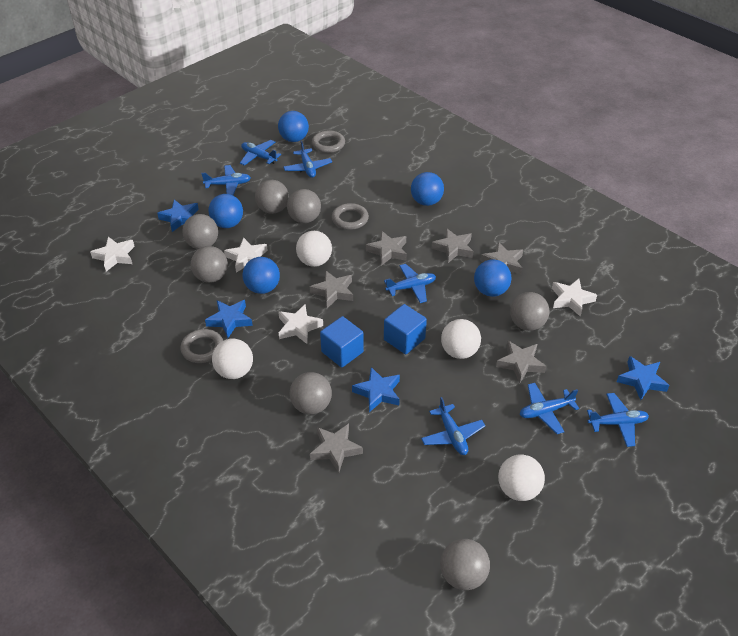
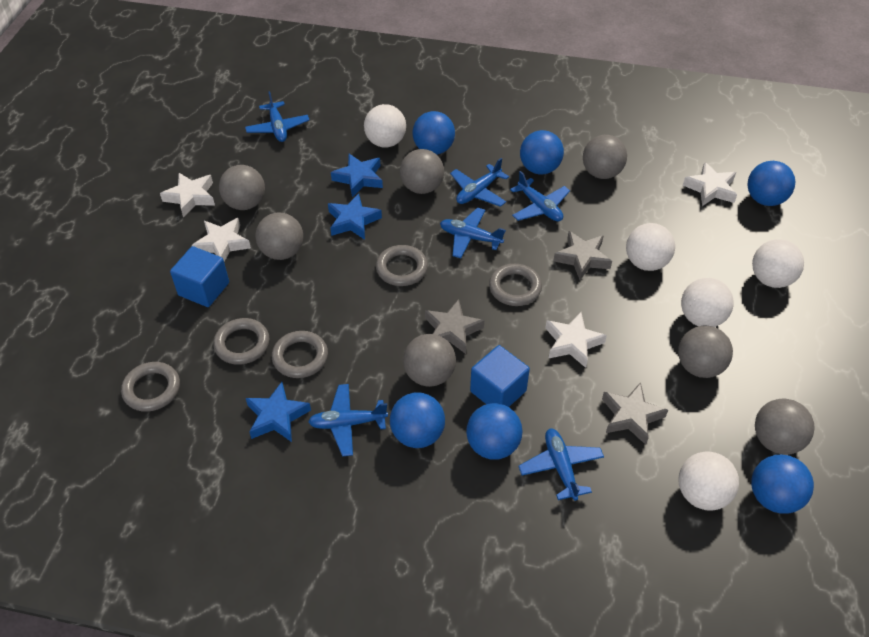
blue ball: 5 -> 6
blue plane: 7 -> 6
blue star: 4 -> 3
grey ring: 3 -> 5
grey star: 6 -> 3
white ball: 4 -> 5

